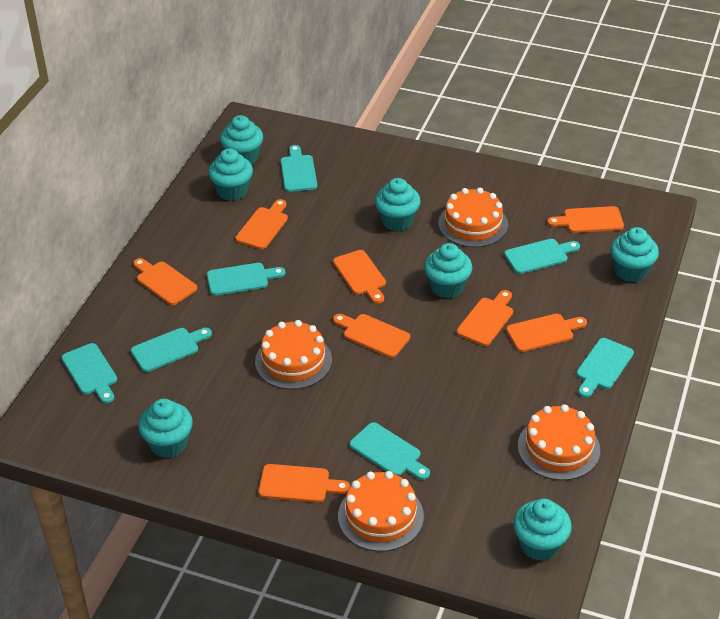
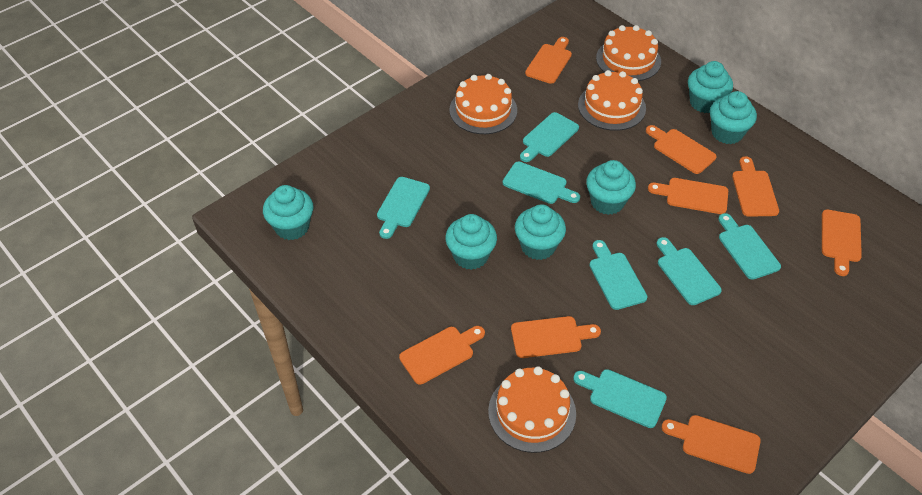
turquoise cupcake: 7 -> 6

